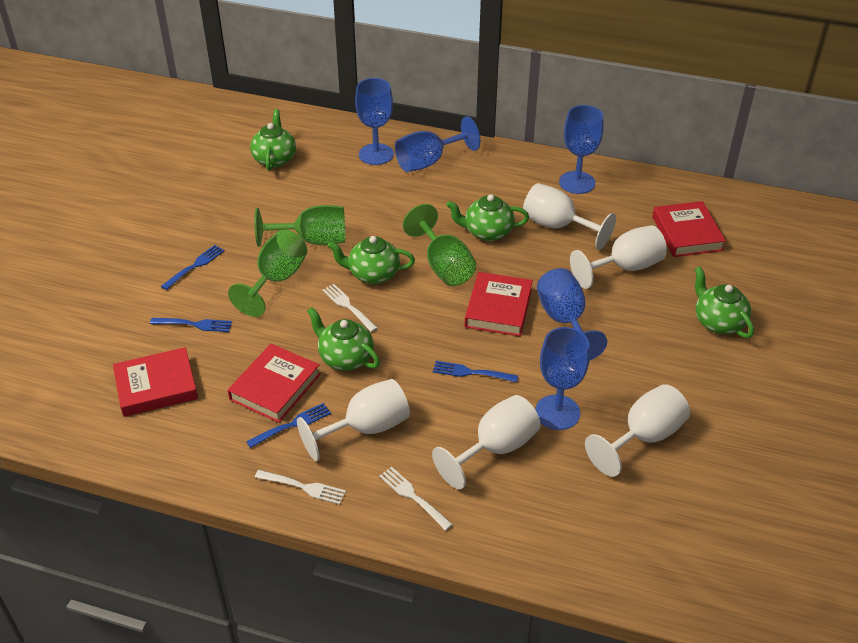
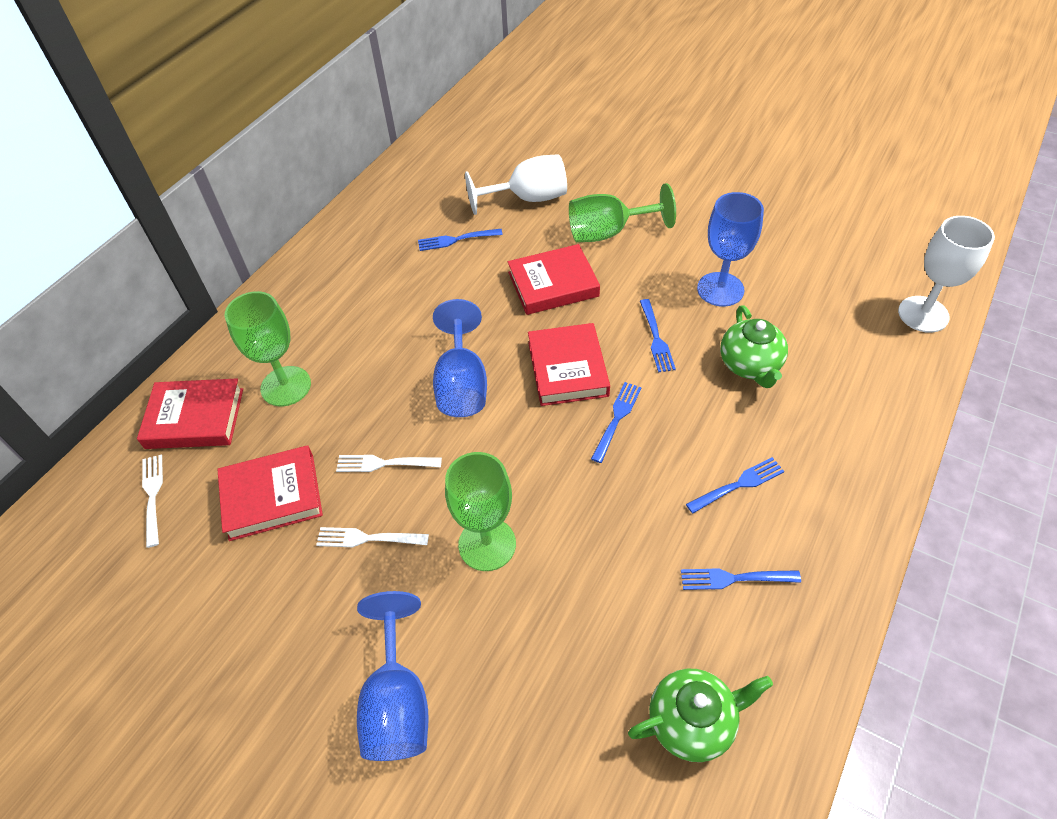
blue fork: 4 -> 5
blue goblet: 5 -> 3
green teapot: 5 -> 2
white goblet: 5 -> 2

